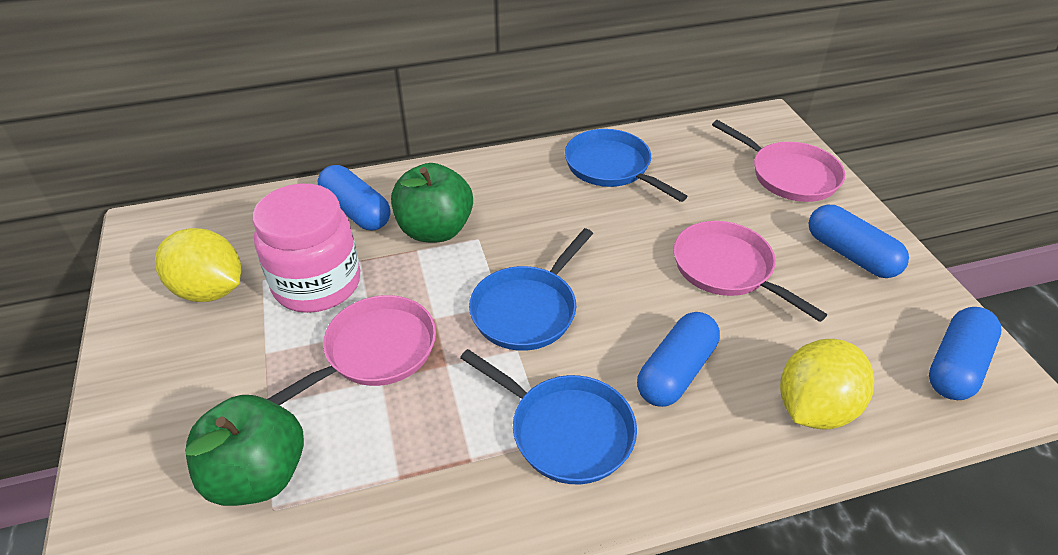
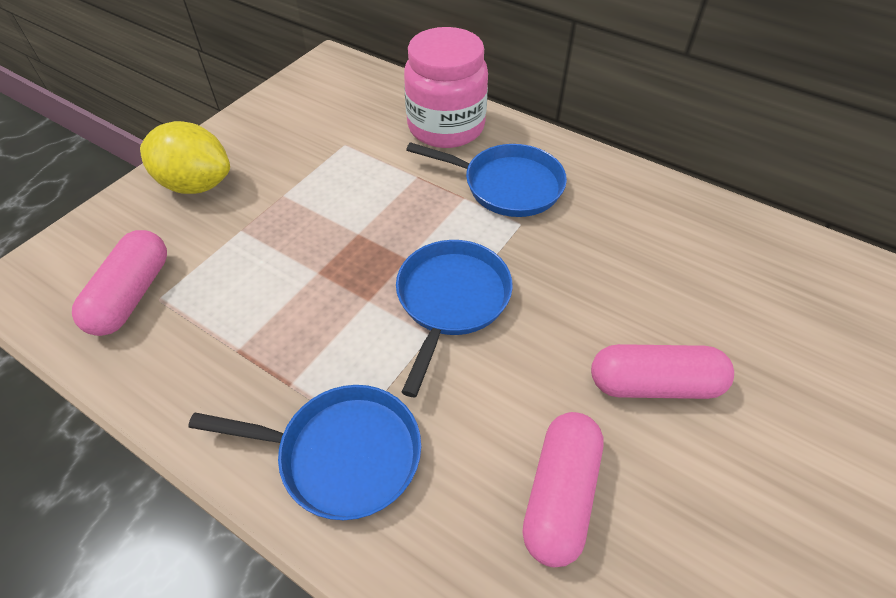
blue capsule: 4 -> 0
green apple: 2 -> 0
pink capsule: 0 -> 3
pink pan: 3 -> 0
yellow lemon: 2 -> 1

